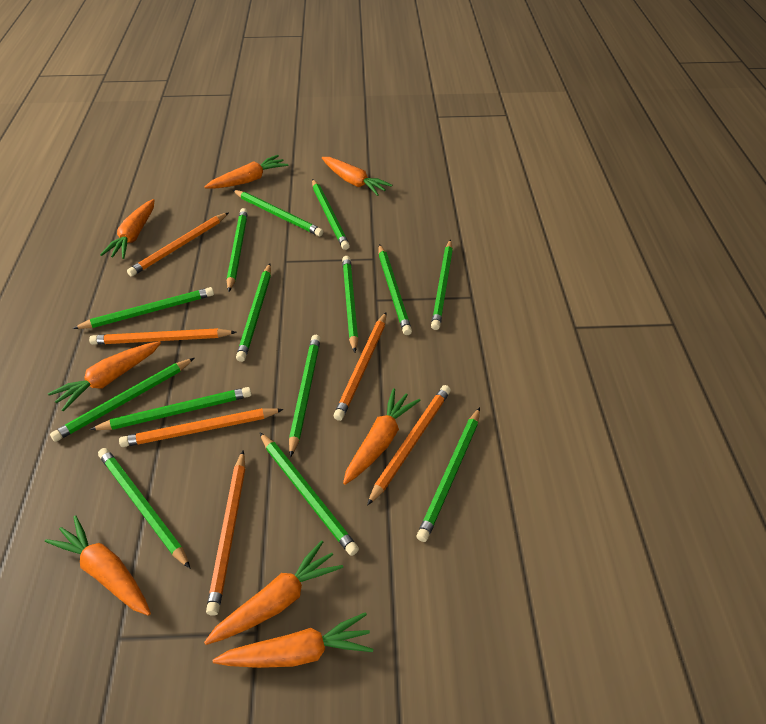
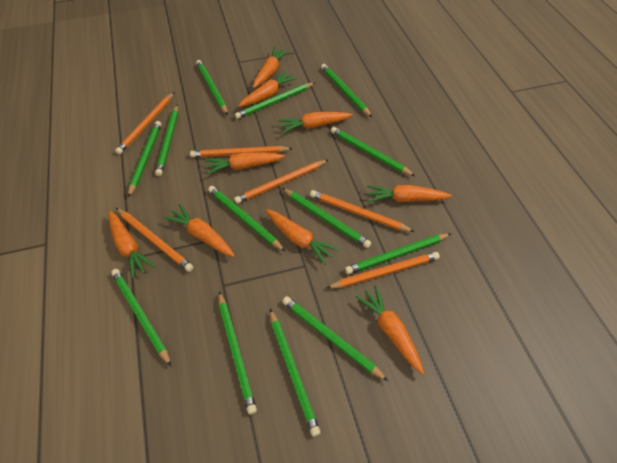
green pencil: 14 -> 13
orange carrot: 8 -> 9

